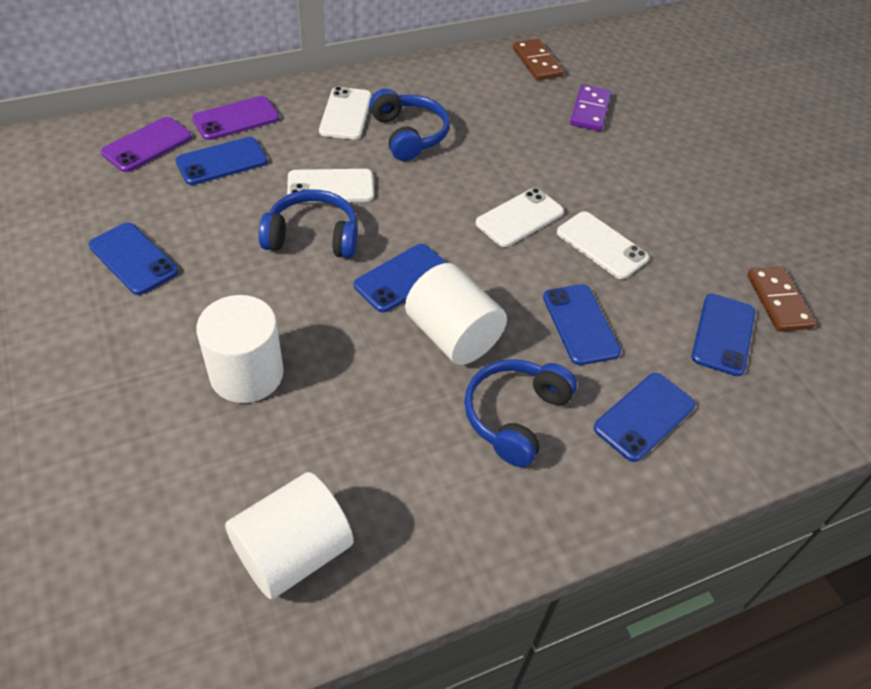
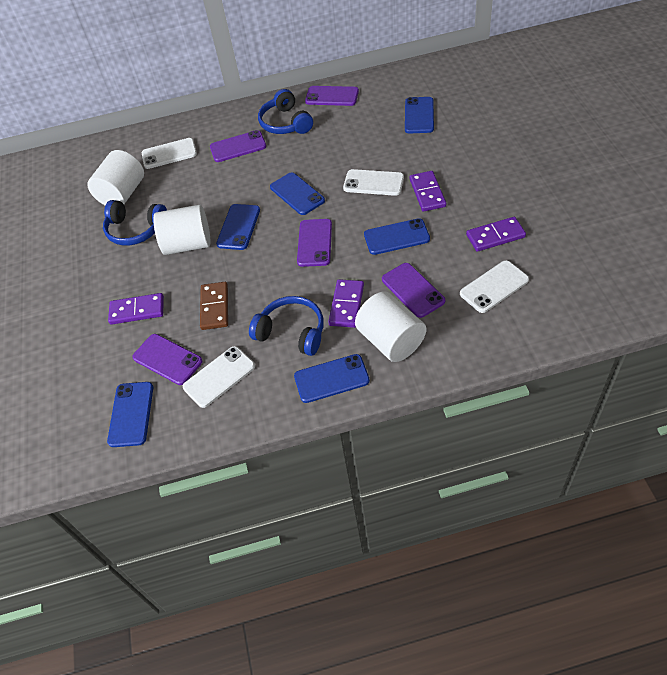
brown domino: 2 -> 1
purple domino: 1 -> 4
purple phone: 2 -> 5

